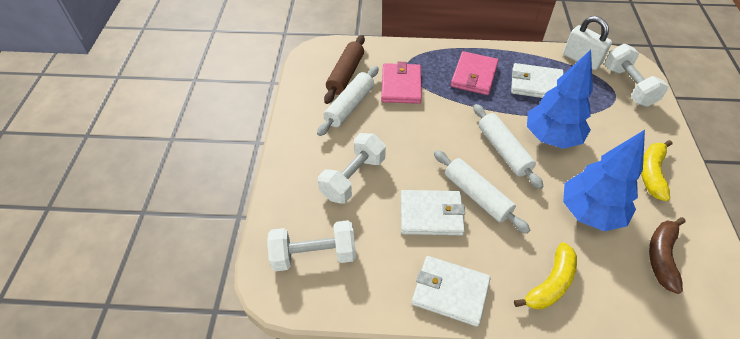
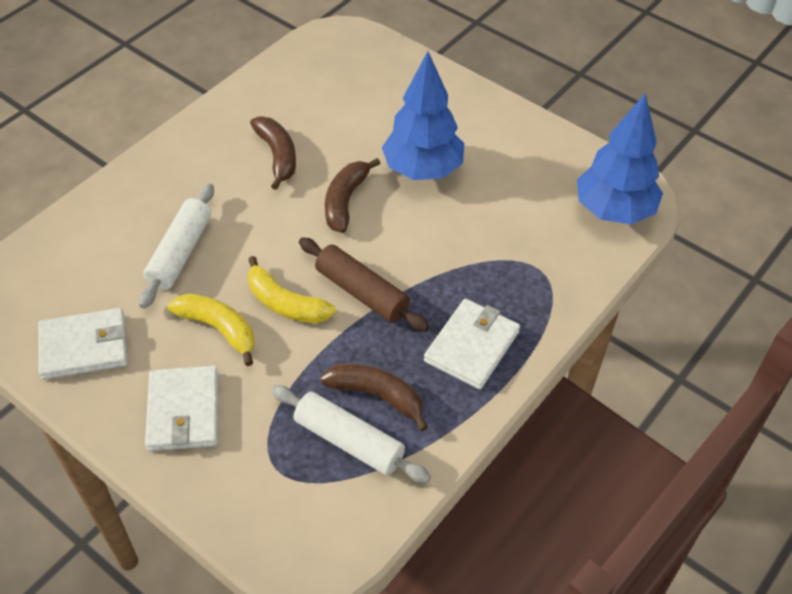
brown banana: 1 -> 3
pink wallet: 2 -> 0
white dumbbell: 3 -> 0
white padlock: 1 -> 0
white rolling pin: 3 -> 2

